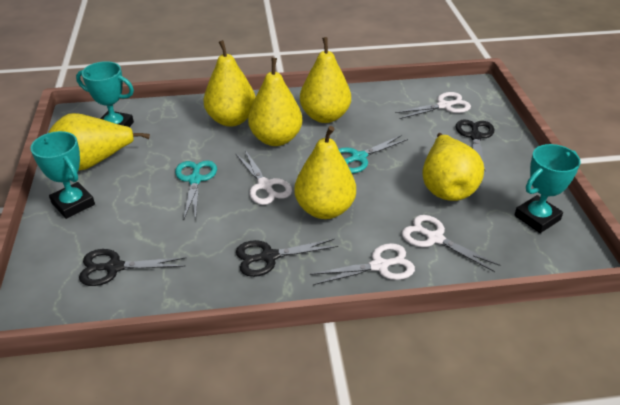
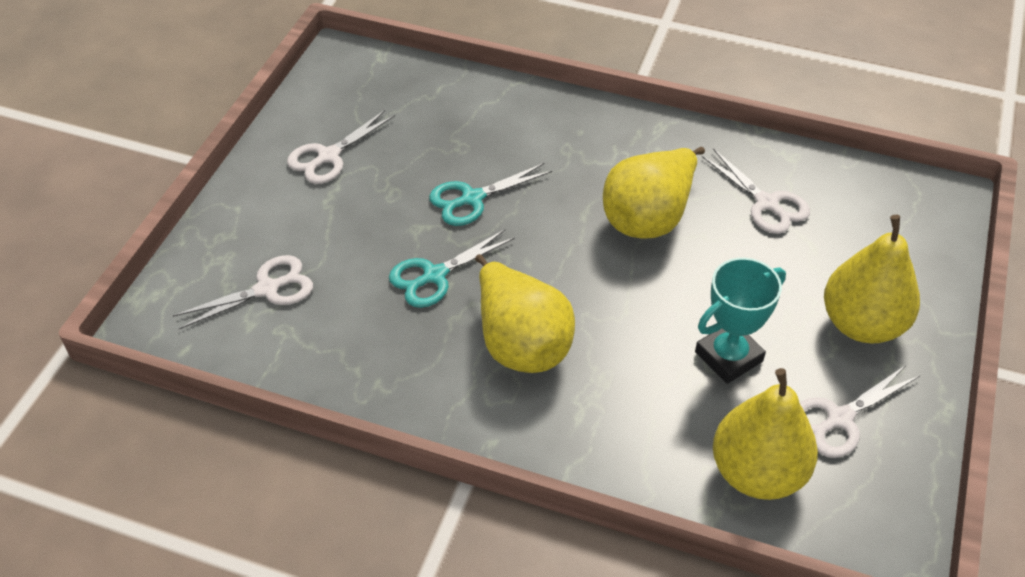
black scissors: 3 -> 0
turquoise trophy: 3 -> 1
yellow pear: 6 -> 4

